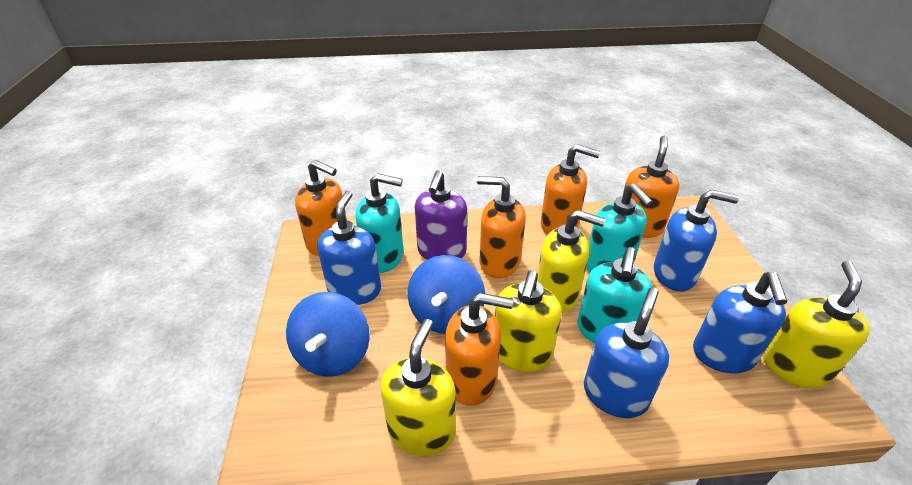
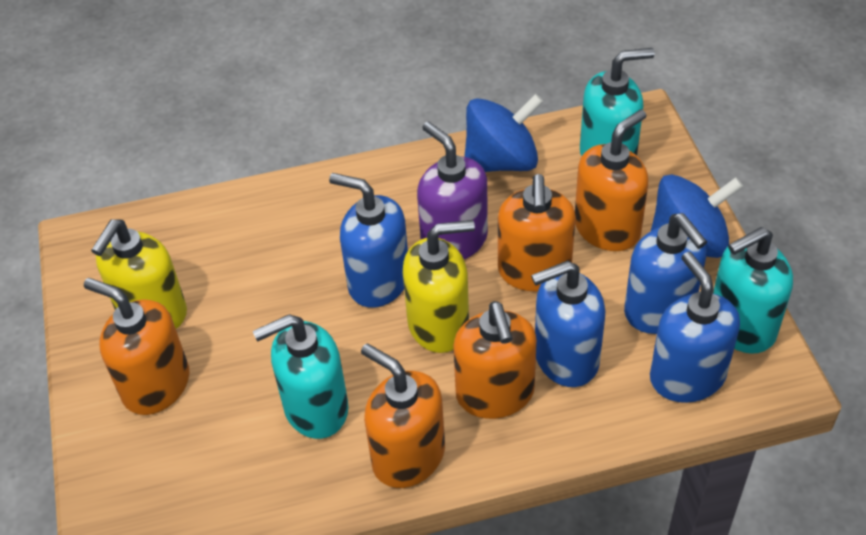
yellow soap dispenser: 4 -> 2

